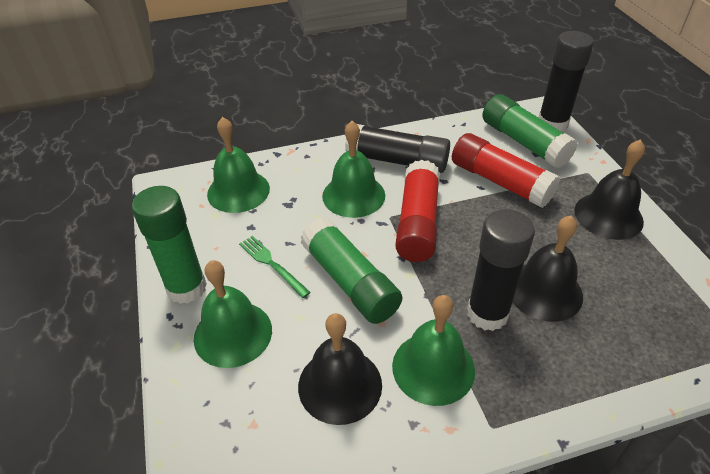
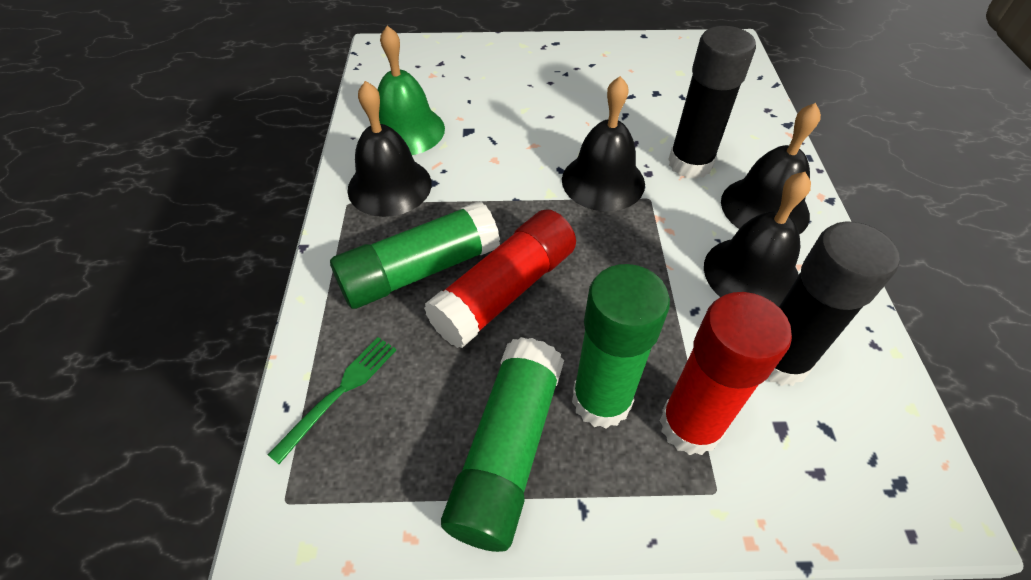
black bell: 3 -> 4
black glue stick: 3 -> 2
green bell: 4 -> 1

